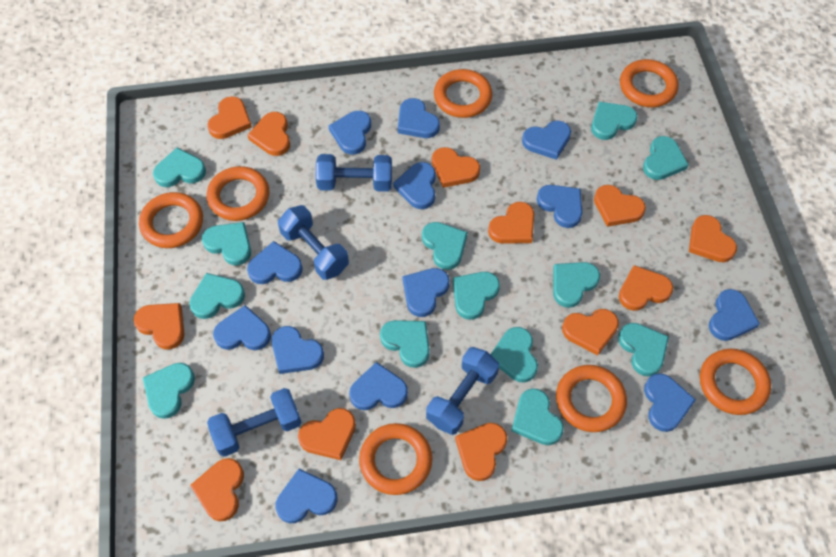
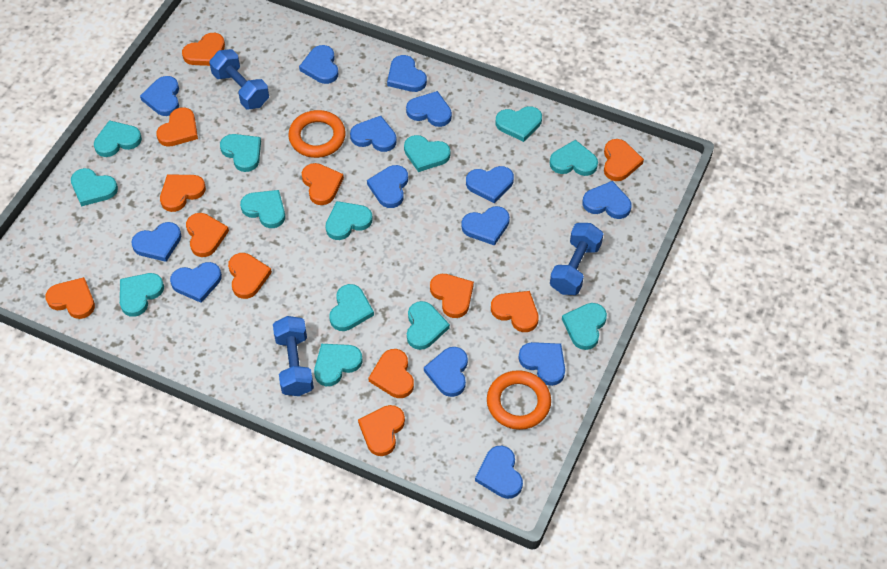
blue dumbbell: 4 -> 3
blue heart: 13 -> 14
orange ring: 7 -> 2

